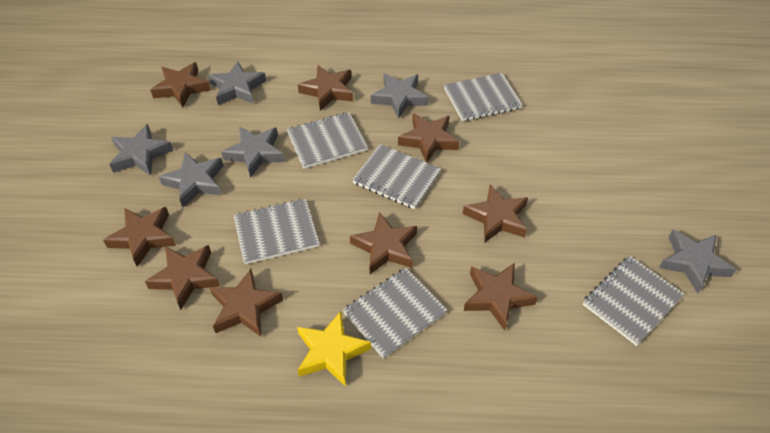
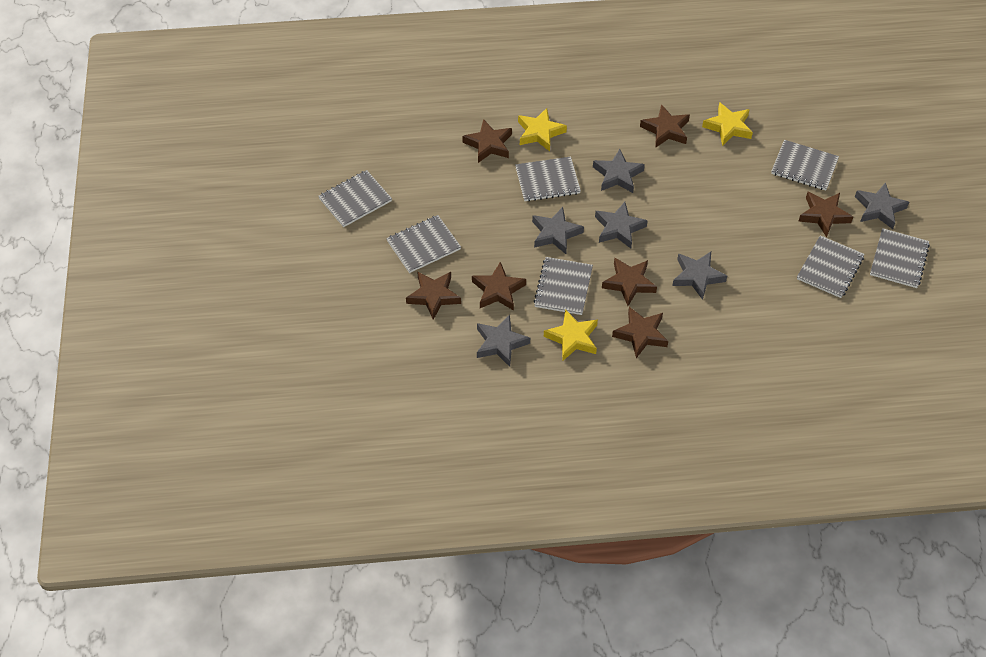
brown star: 9 -> 7
grey notebook: 6 -> 7
yellow star: 1 -> 3

